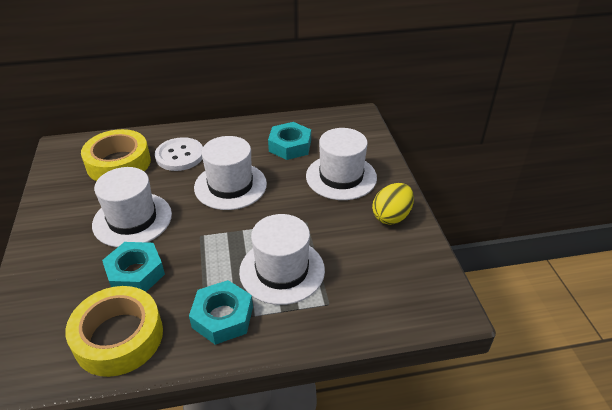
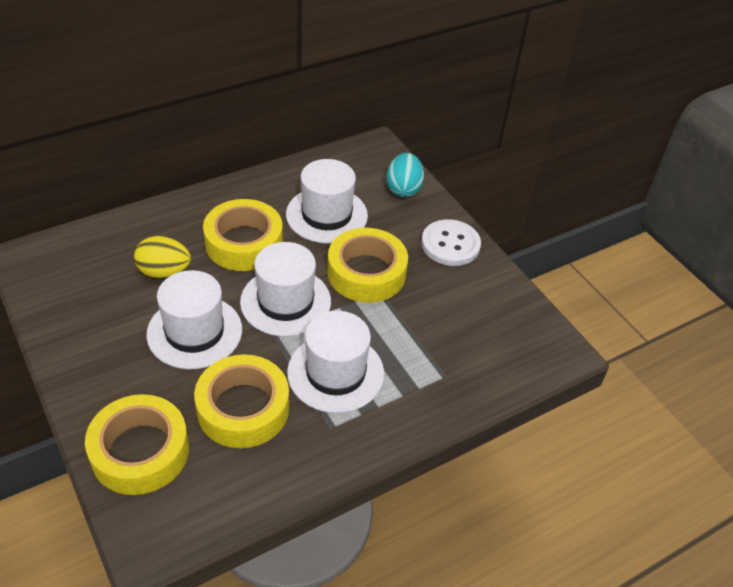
turquoise egg: 0 -> 1
turquoise nut: 3 -> 0
yellow tape: 2 -> 4

